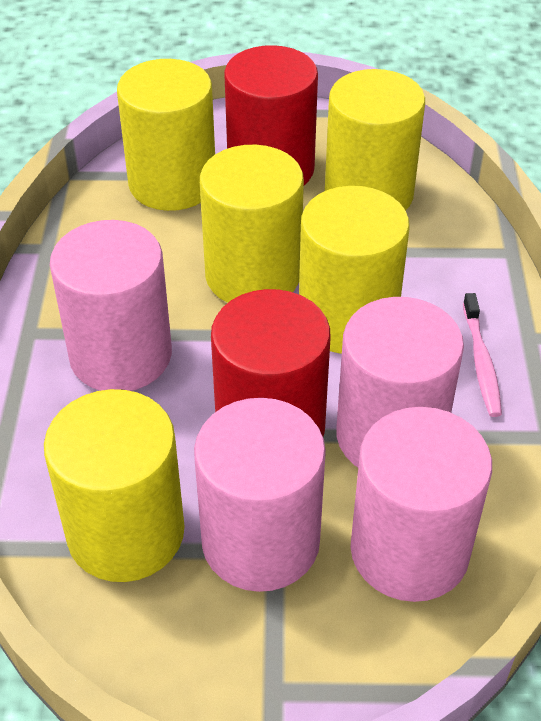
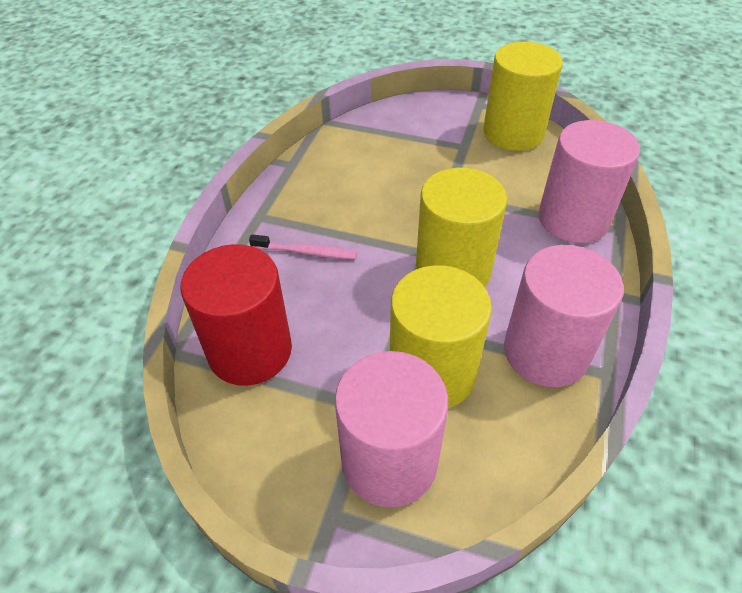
pink cylinder: 4 -> 3
red cylinder: 2 -> 1
yellow cylinder: 5 -> 3

